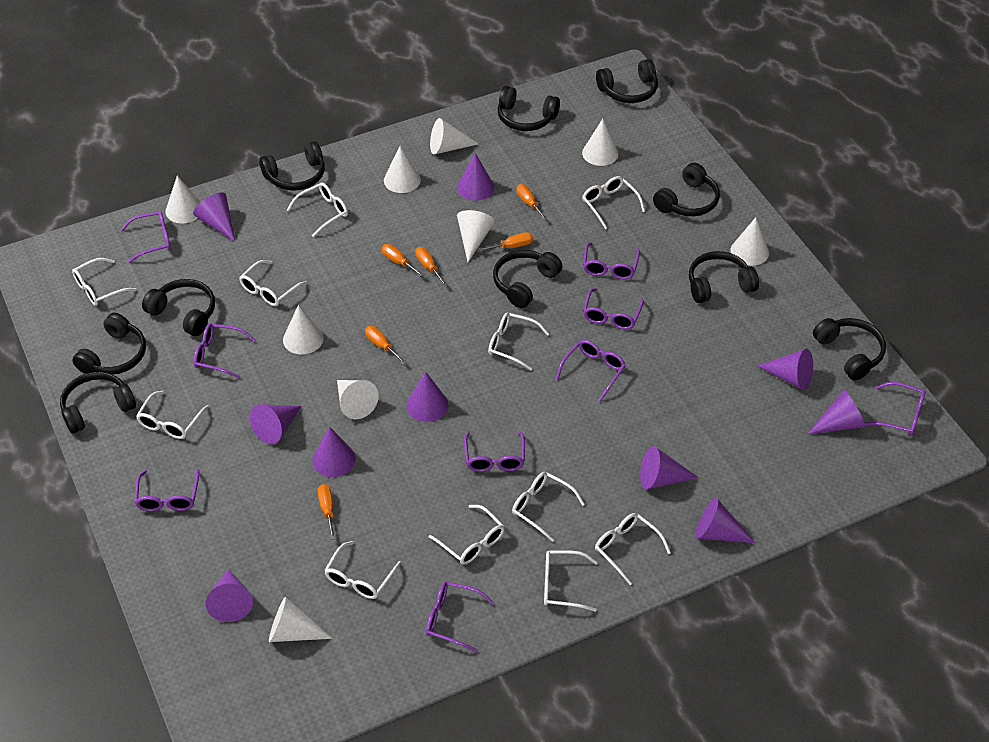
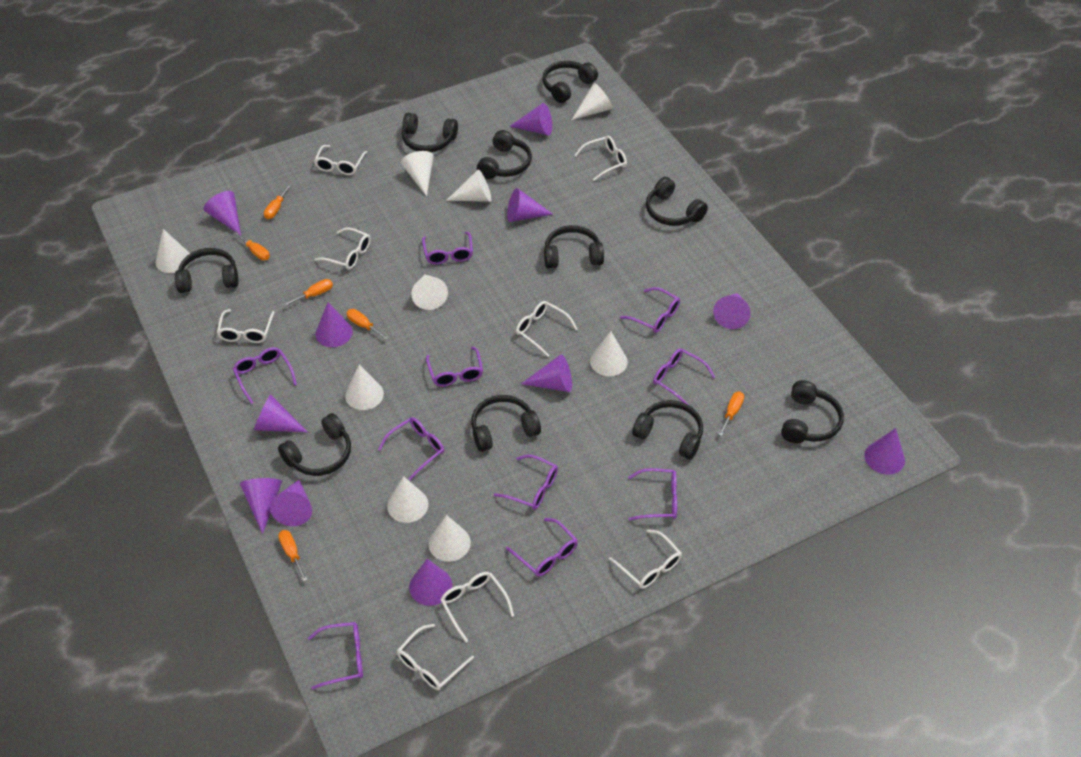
purple cone: 10 -> 11
purple glasses: 9 -> 10
white glasses: 11 -> 8

